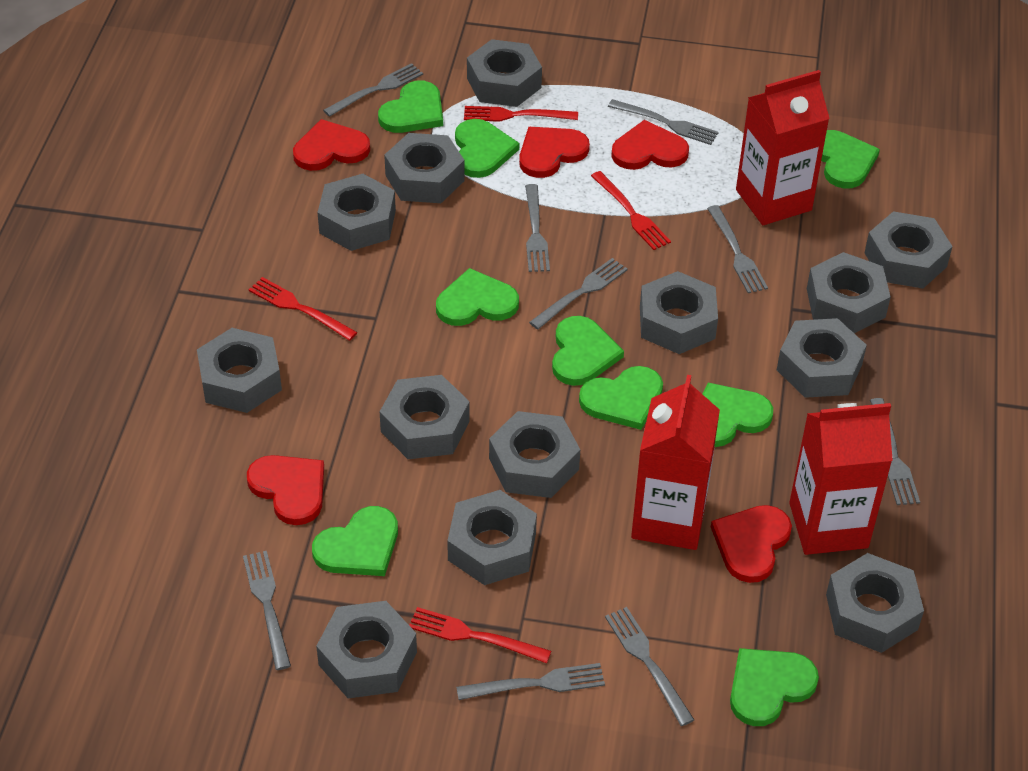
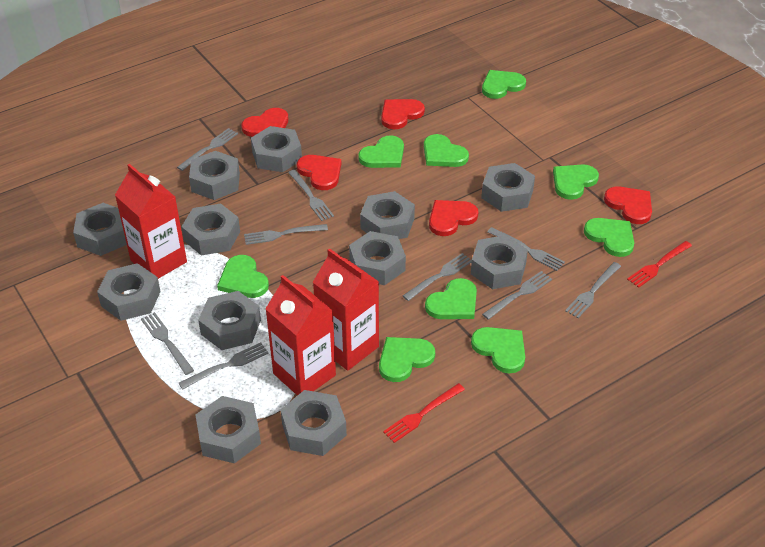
grey nut: 13 -> 12
red fork: 4 -> 2

